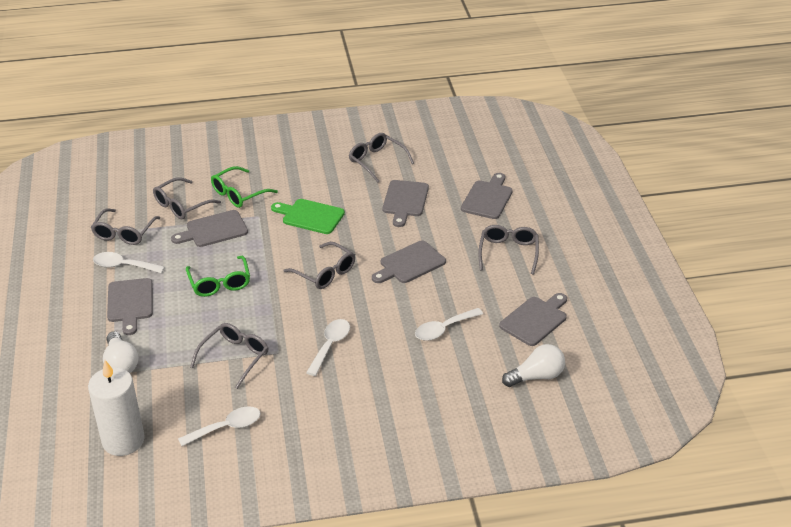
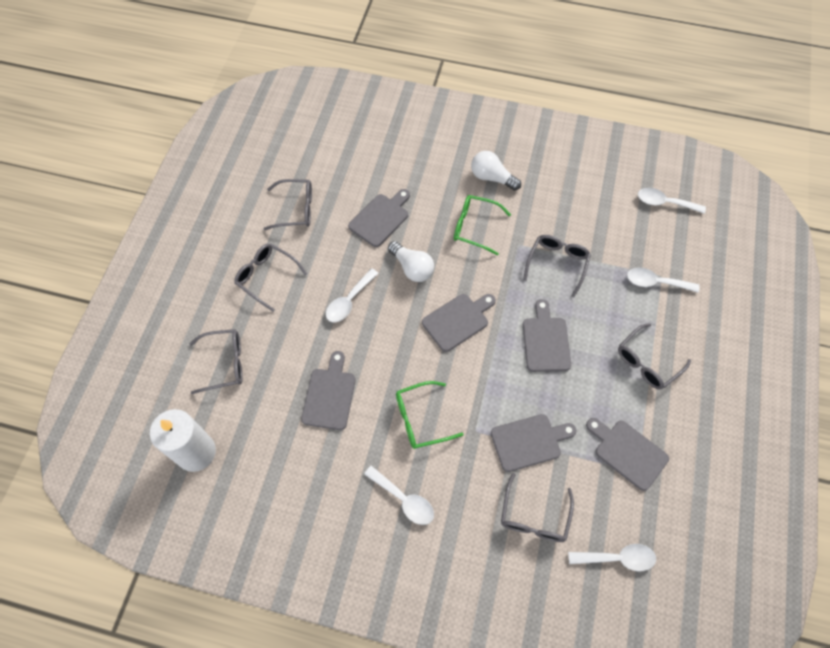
green cutting board: 1 -> 0
white spoon: 4 -> 5

